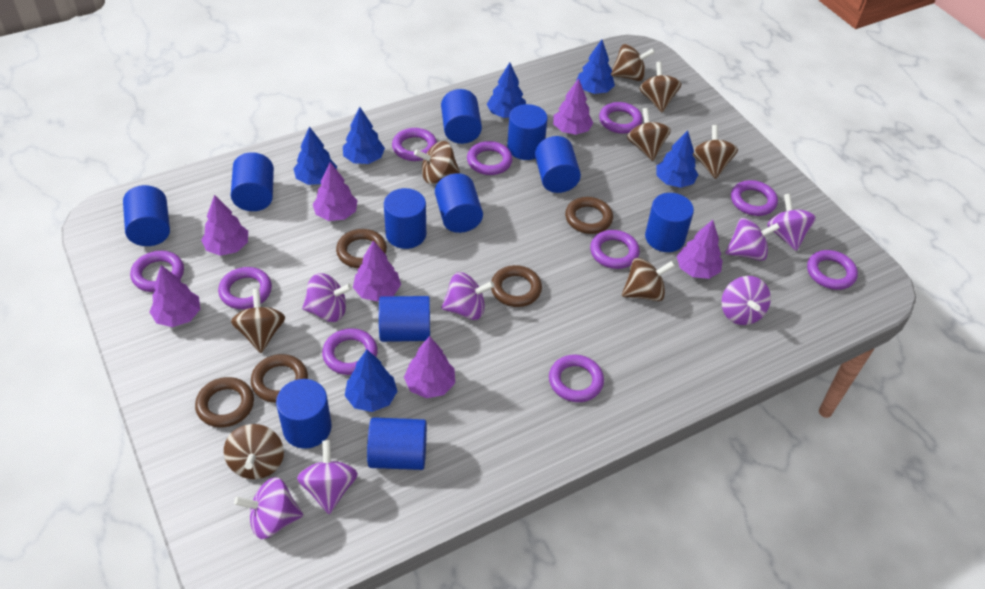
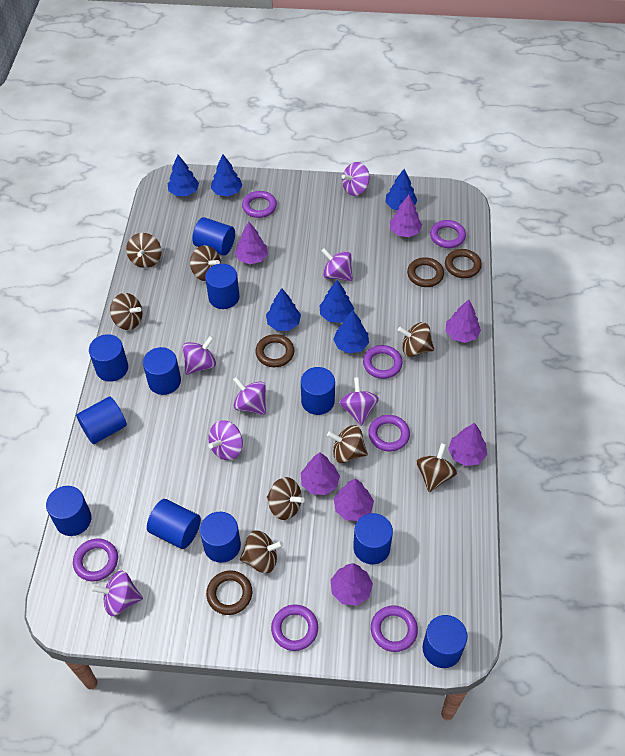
brown ring: 5 -> 4
purple ring: 10 -> 7

